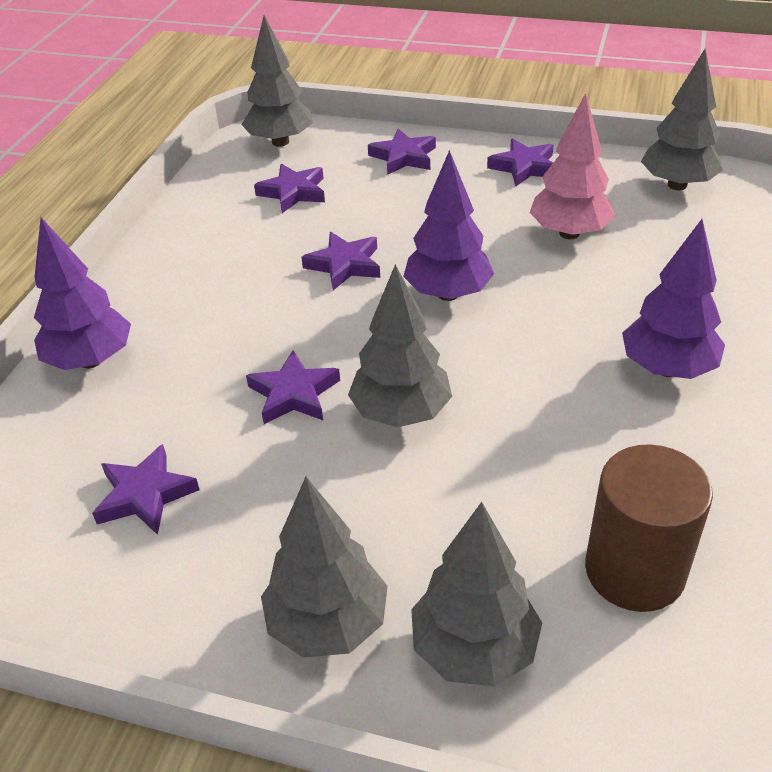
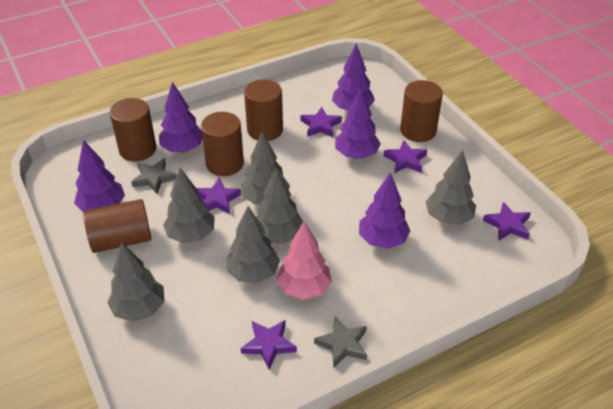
brown cylinder: 1 -> 5
grey star: 0 -> 2
grey tree: 5 -> 6
purple star: 6 -> 5
purple tree: 3 -> 5

